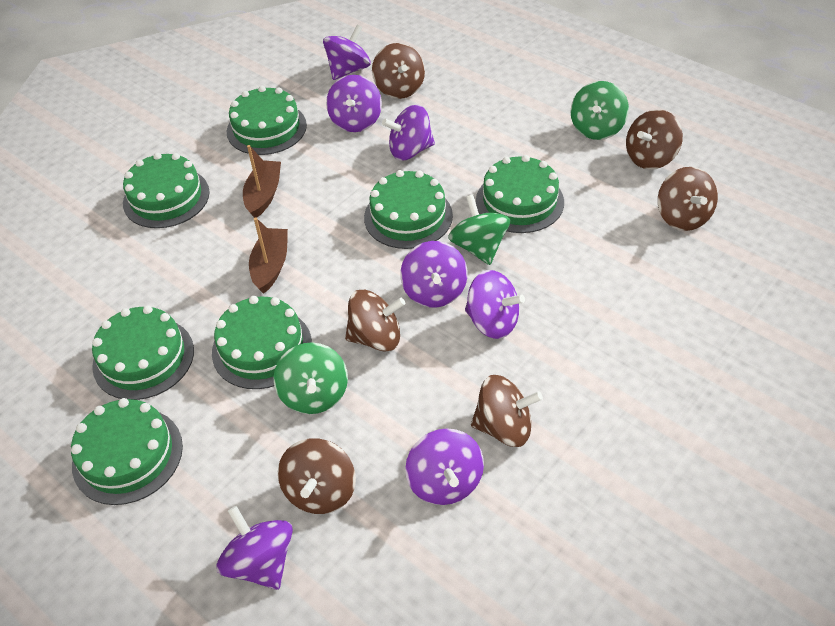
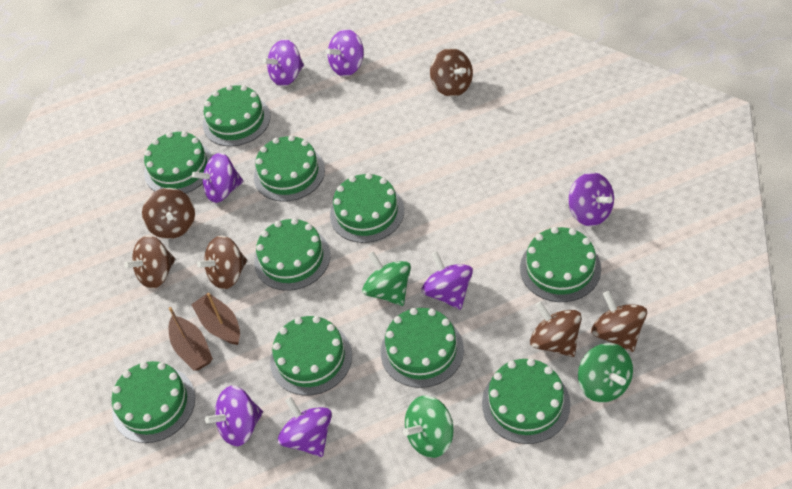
green cake: 7 -> 10

